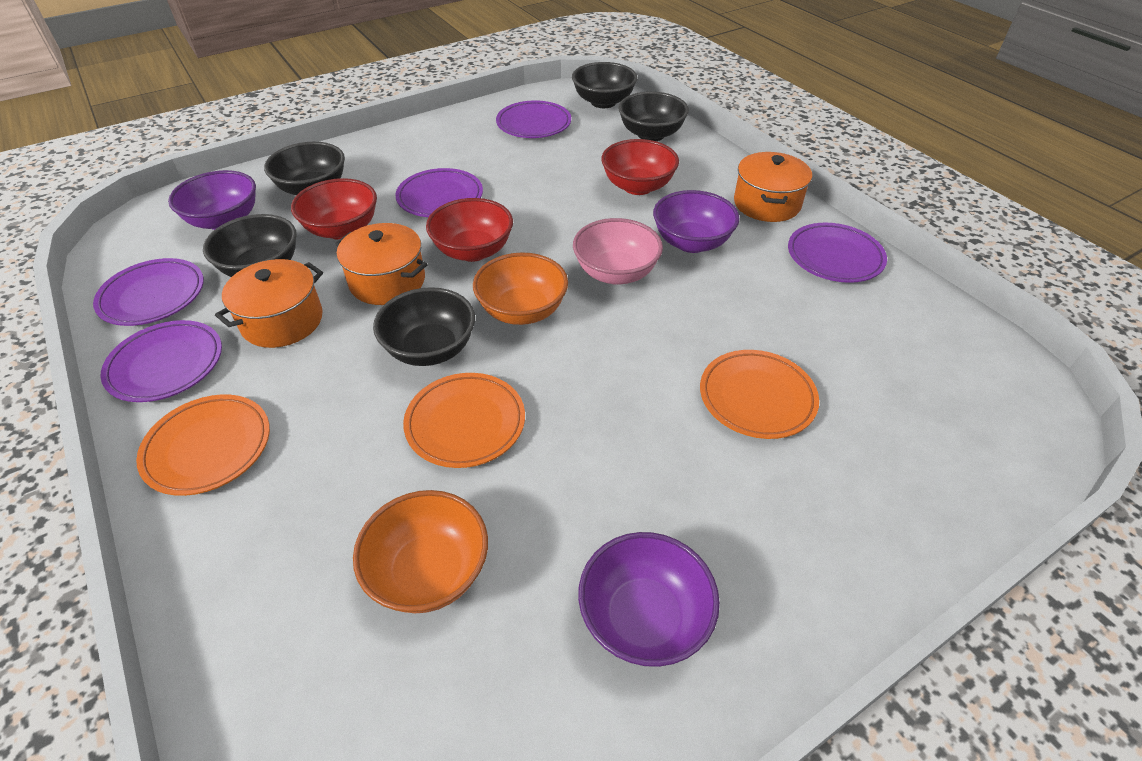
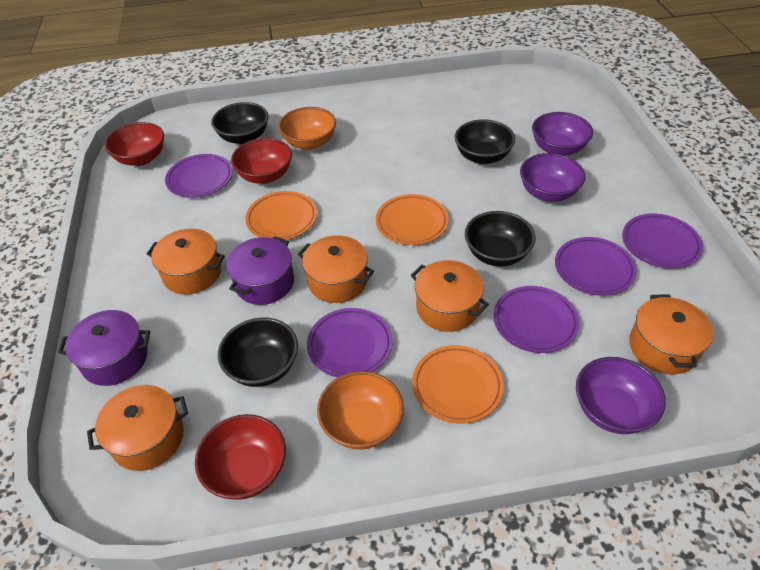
black bowl: 5 -> 4
orange pot: 3 -> 5
pink bowl: 1 -> 0
purple pot: 0 -> 2

